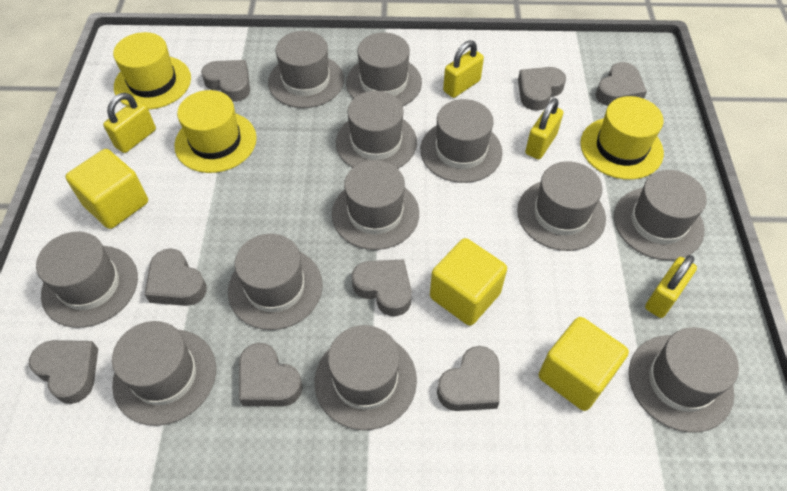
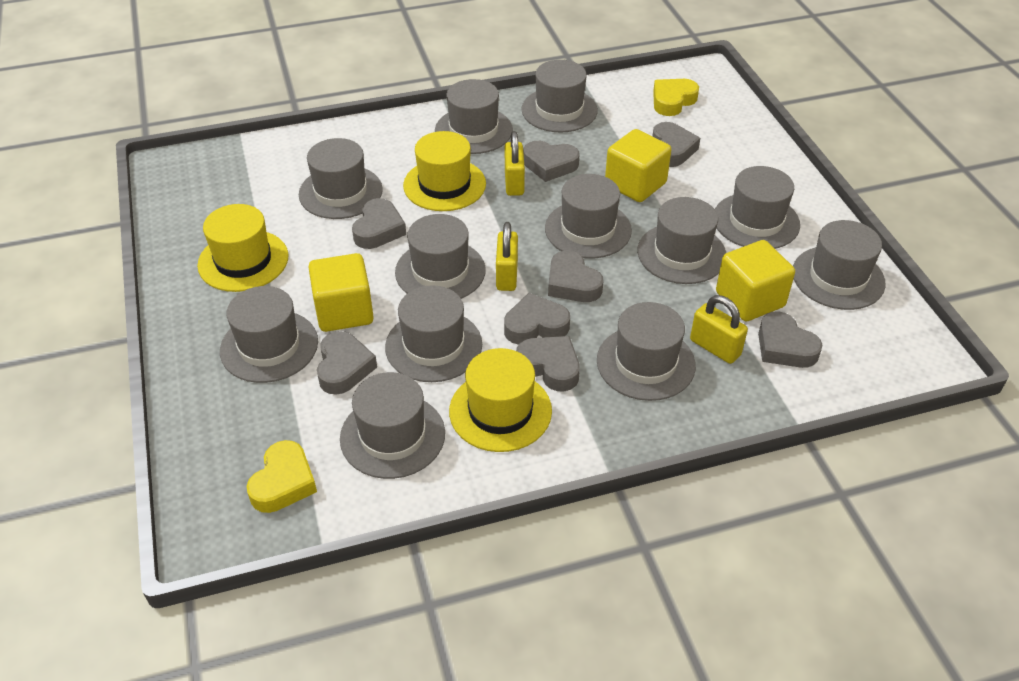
yellow heart: 0 -> 2
yellow padlock: 4 -> 3

